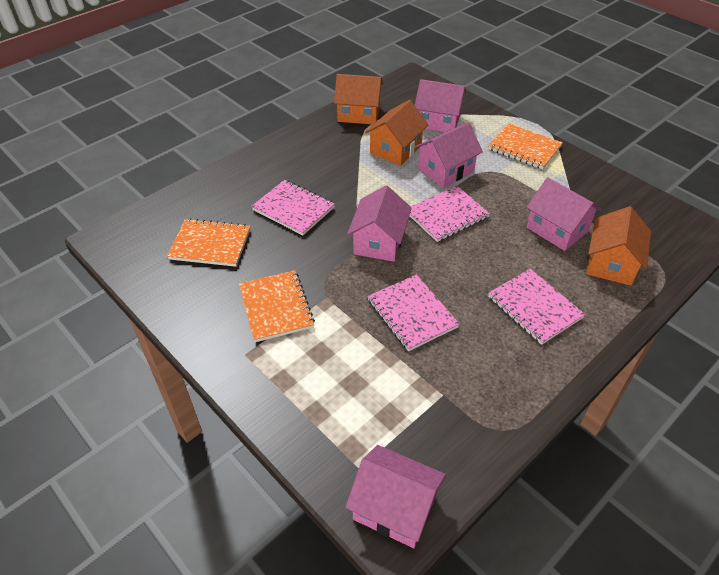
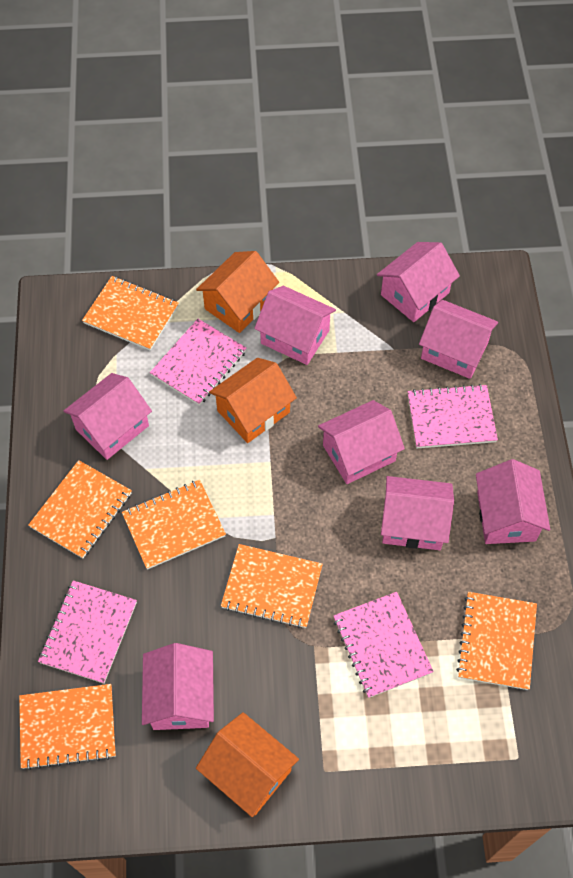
orange notebook: 3 -> 6
pink house: 5 -> 8

